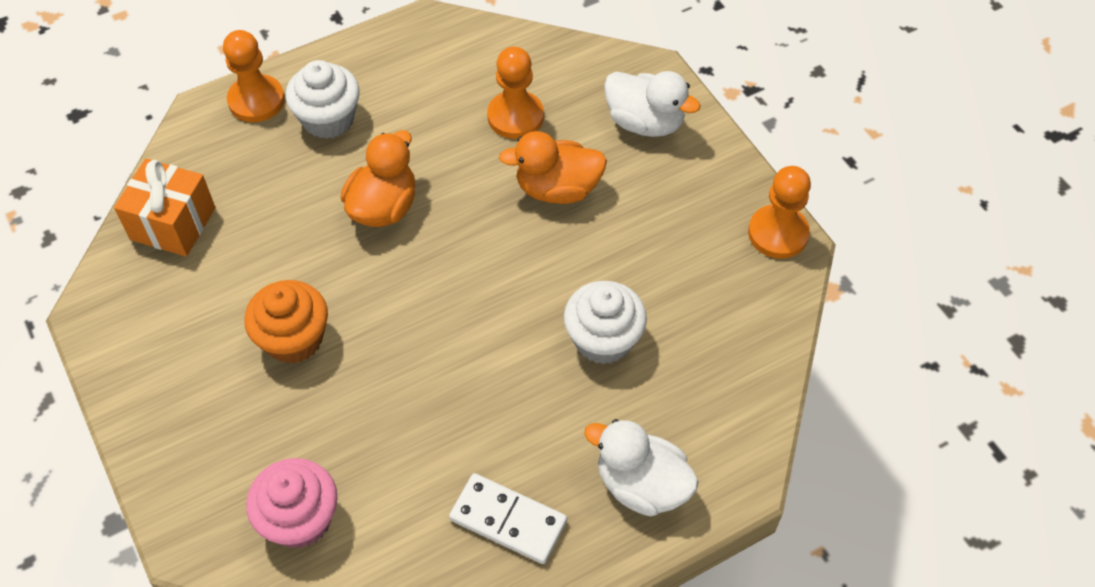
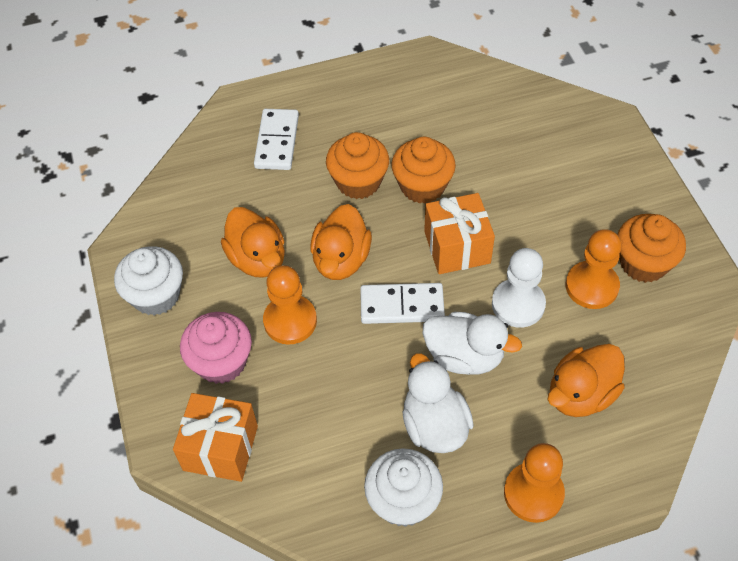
orange cupcake: 1 -> 3
orange duck: 2 -> 3
orange gift: 1 -> 2
white domino: 1 -> 2
white pawn: 0 -> 1

